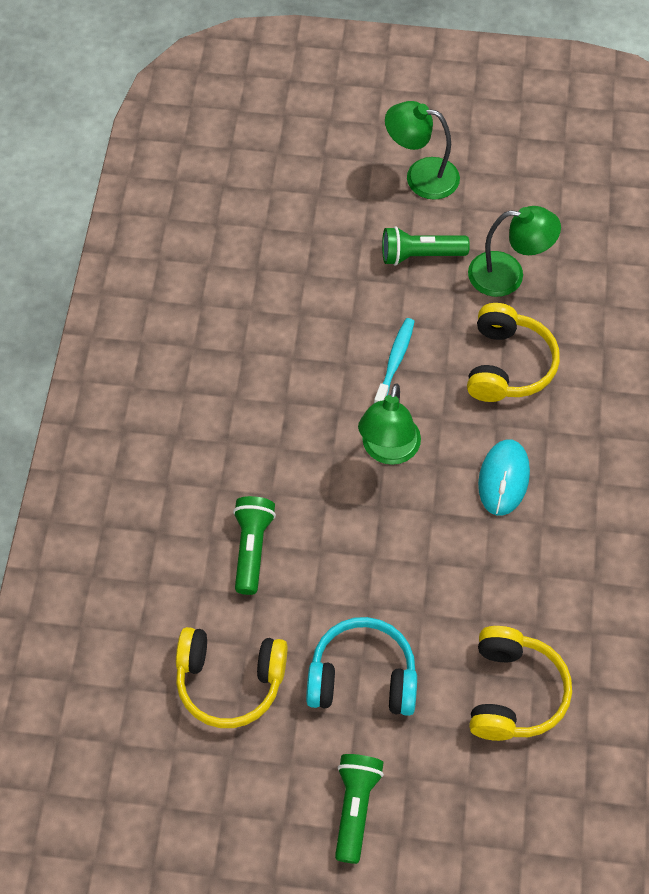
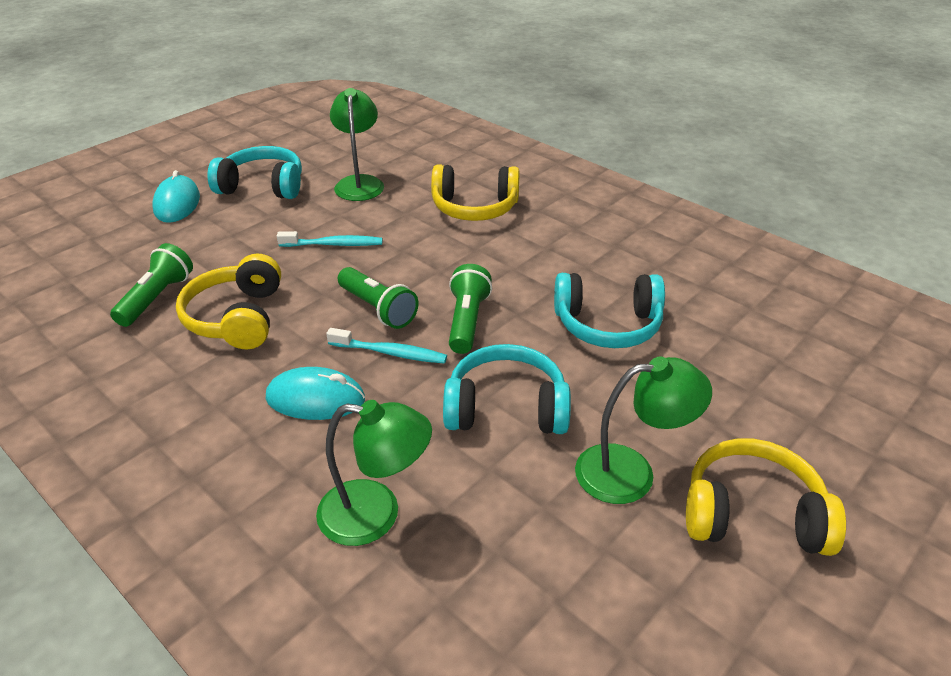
turquoise headphones: 1 -> 3
turquoise mouse: 1 -> 2
turquoise toothbrush: 1 -> 2

